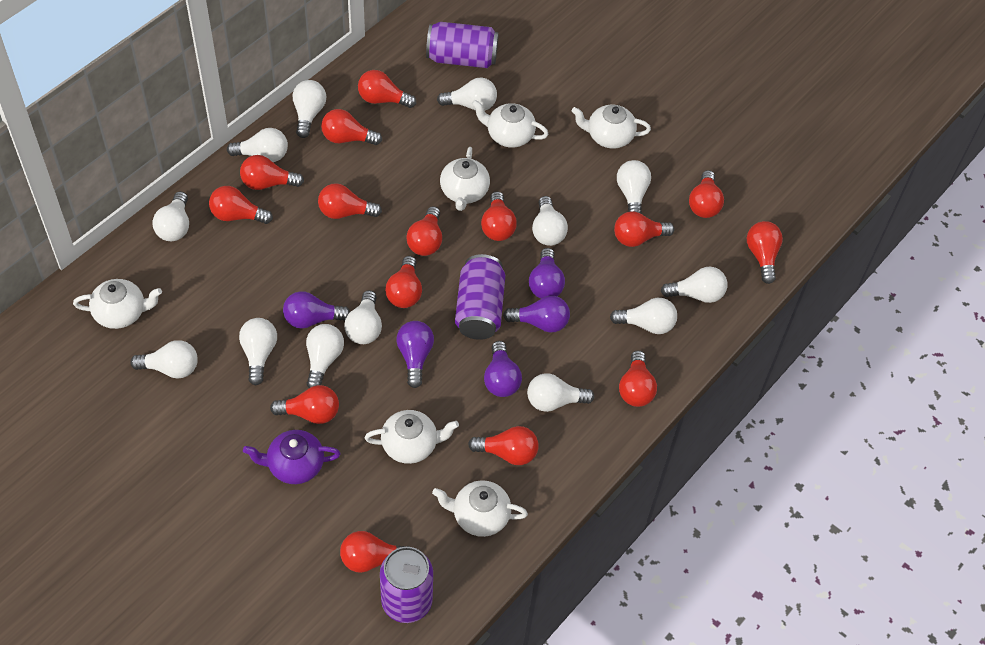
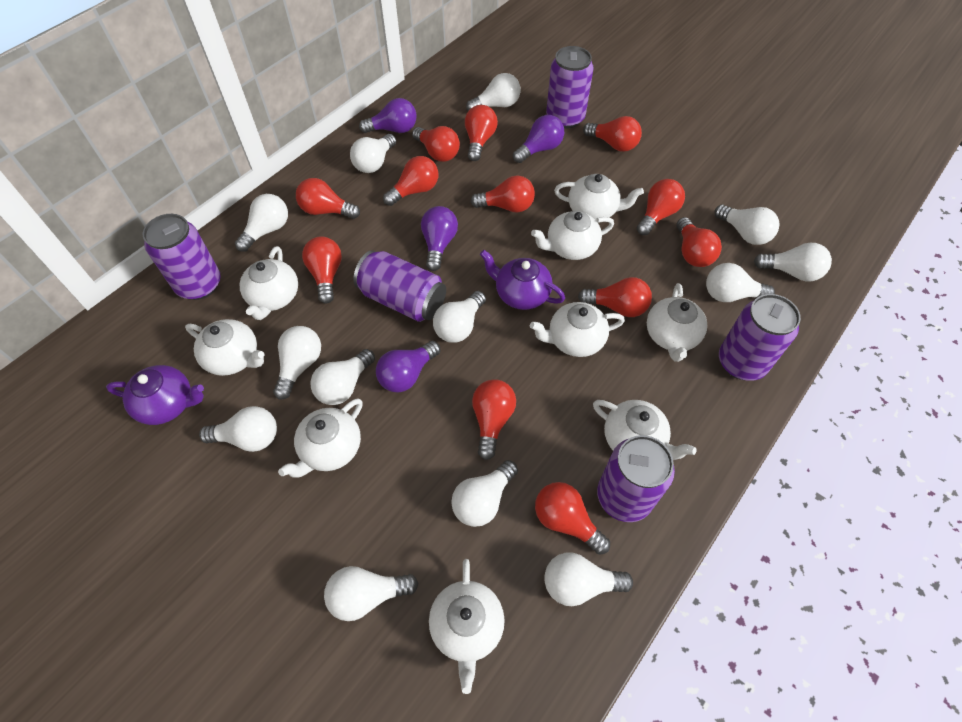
purple can: 3 -> 5
purple light bulb: 5 -> 4
purple teapot: 1 -> 2
red light bulb: 15 -> 12
white teapot: 6 -> 9

